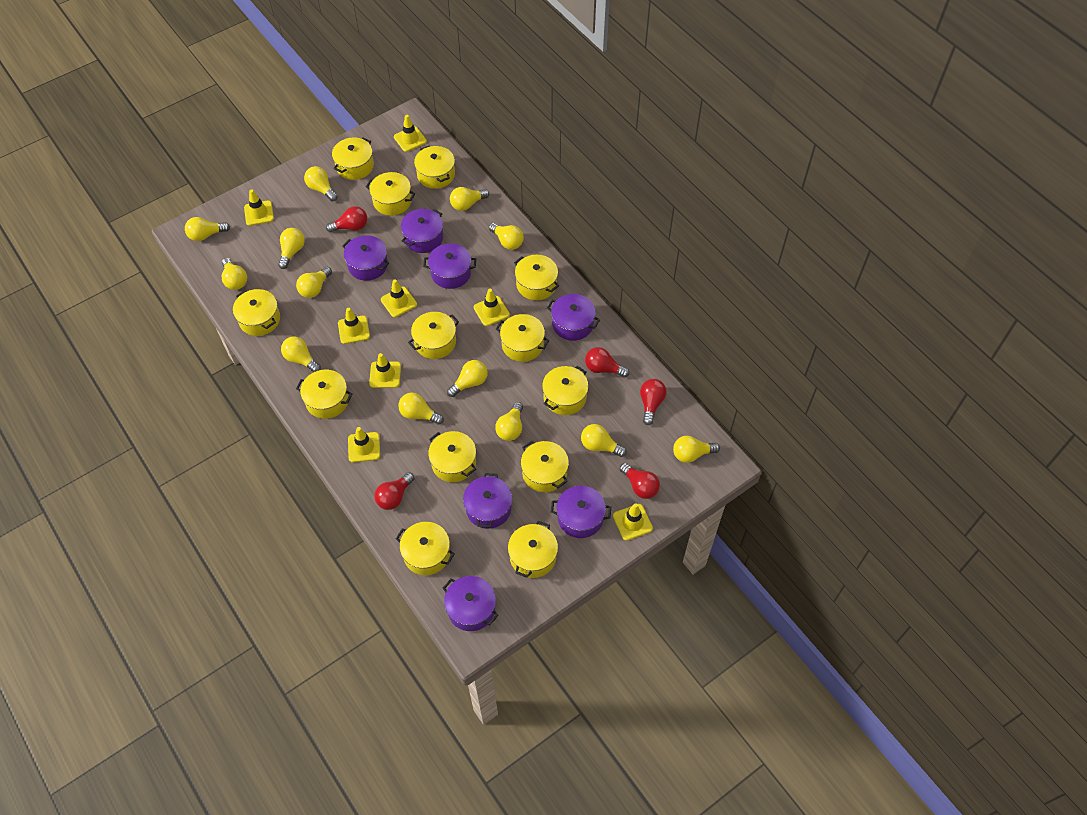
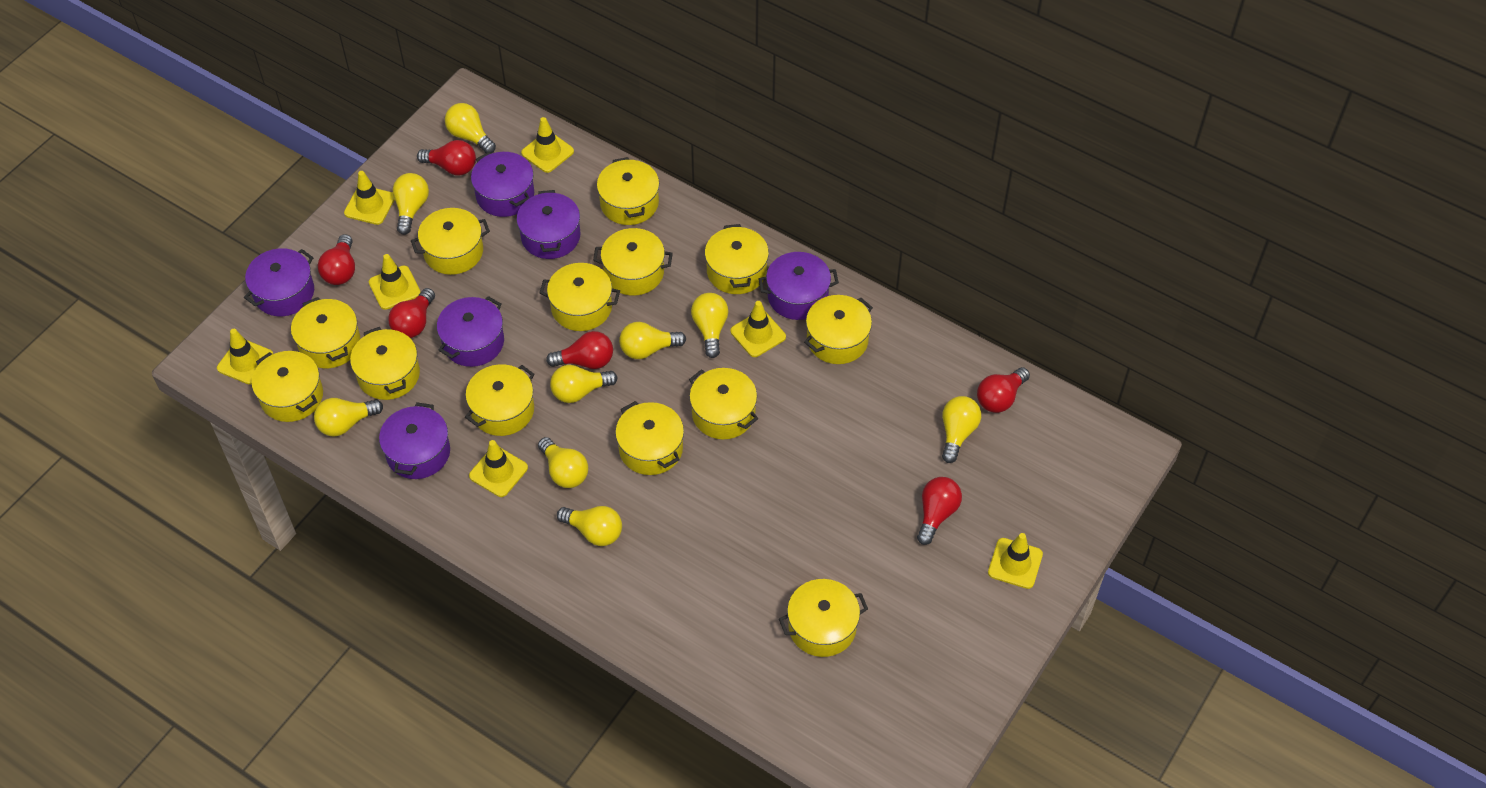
purple pot: 7 -> 6
red light bulb: 5 -> 6
yellow light bulb: 13 -> 9
yellow traffic cone: 8 -> 7

